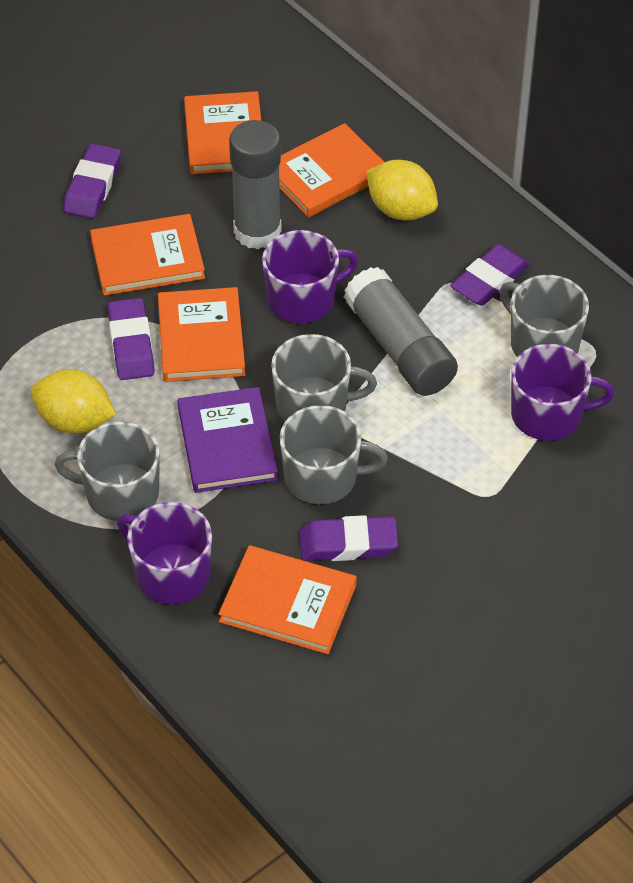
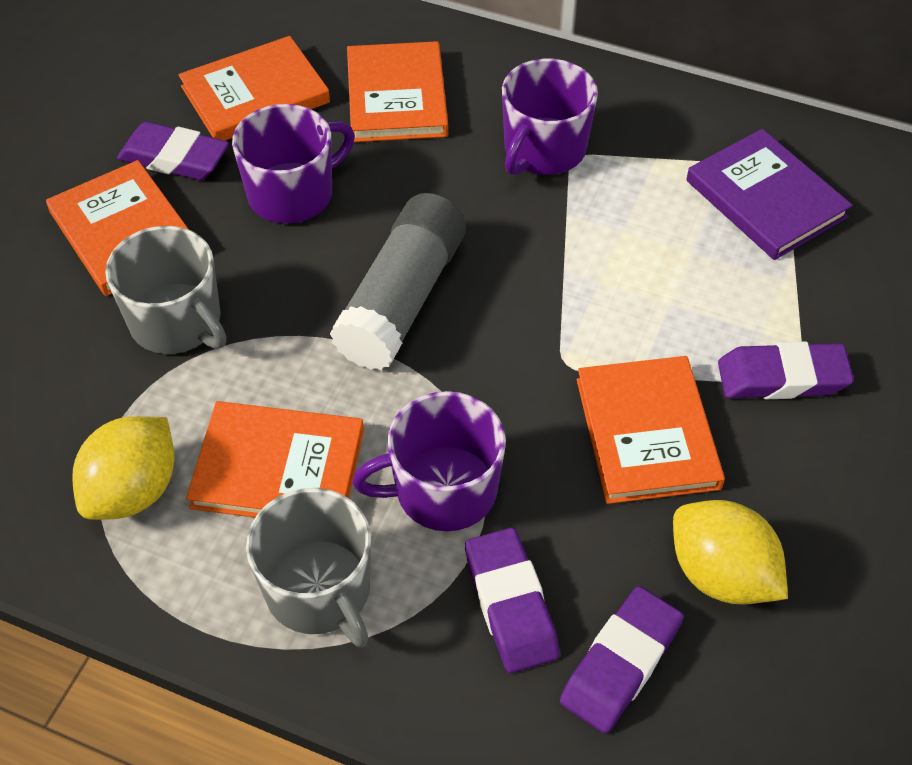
grey glue stick: 2 -> 1
grey mug: 4 -> 2

